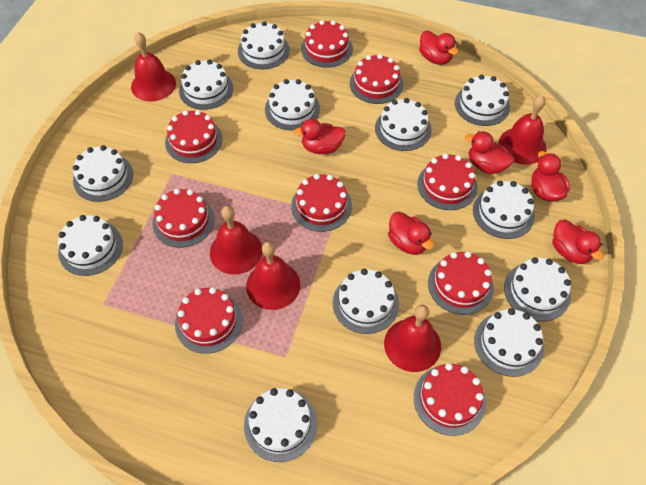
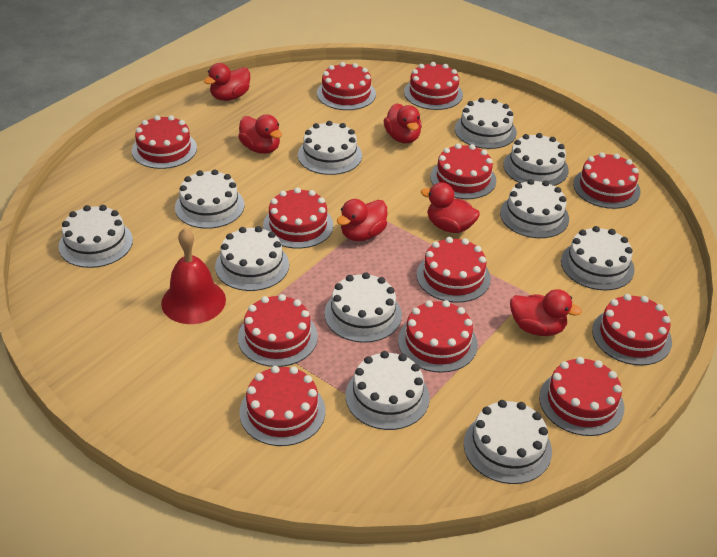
red bell: 5 -> 1
red cake: 9 -> 12
white cake: 12 -> 11

